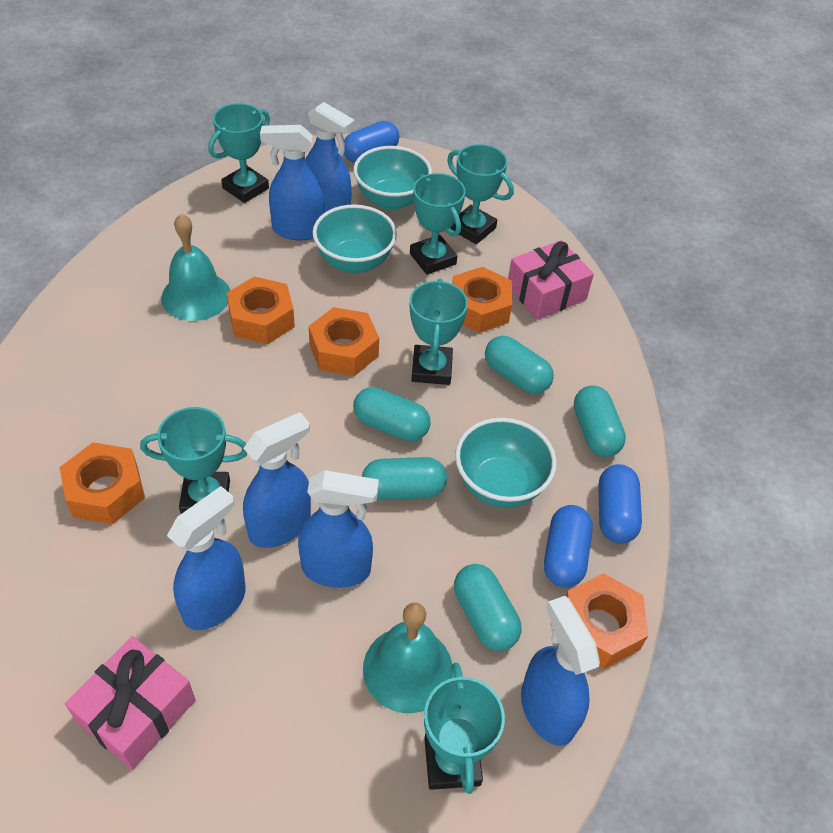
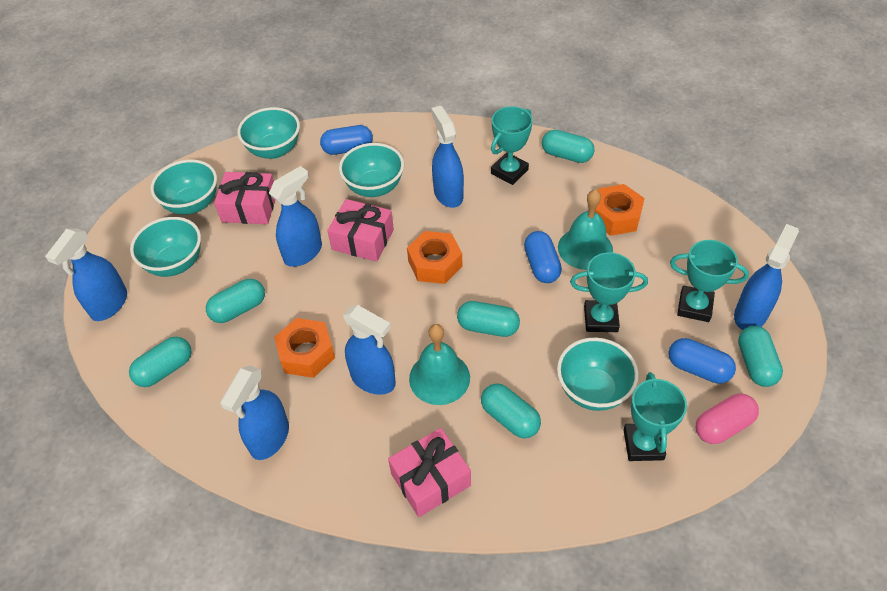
orange nut: 5 -> 3
pink capsule: 0 -> 1
pink gift: 2 -> 3
turquoise bowl: 3 -> 5
turquoise capsule: 5 -> 6
turquoise trophy: 6 -> 4

